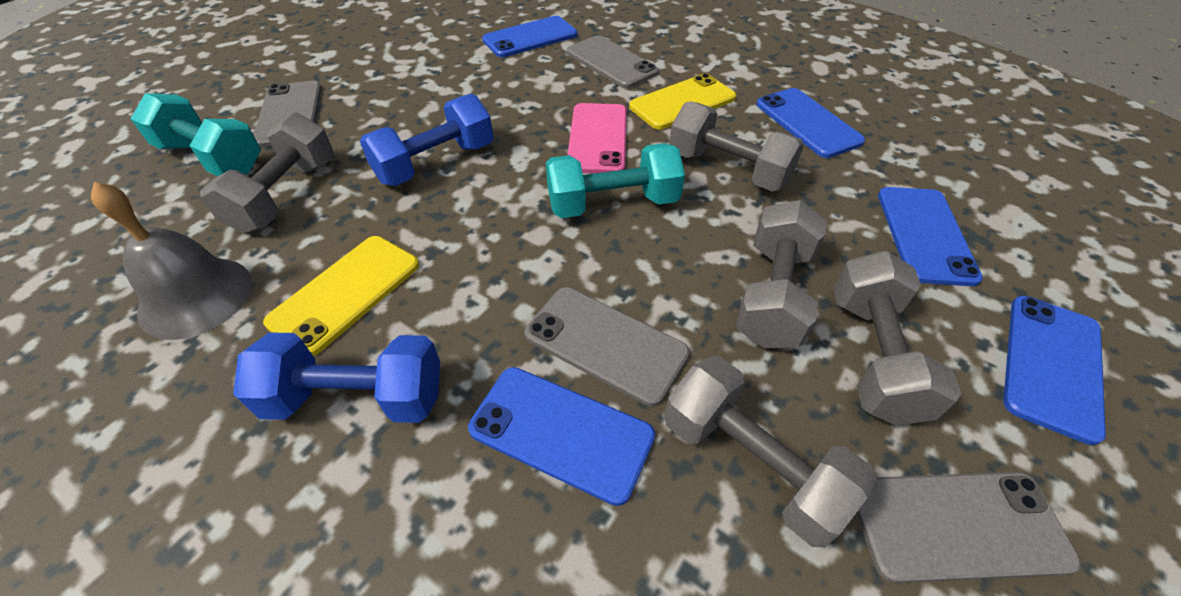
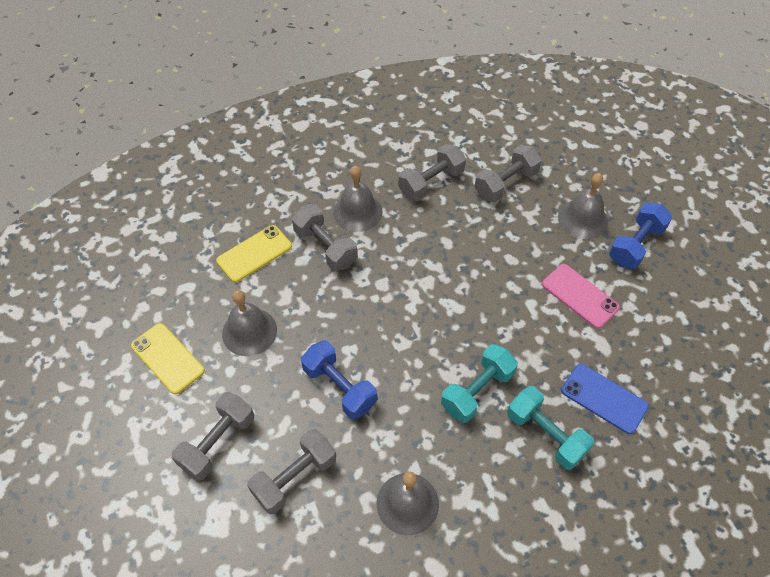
blue phone: 5 -> 1
grey bell: 1 -> 4
grey phone: 4 -> 0

